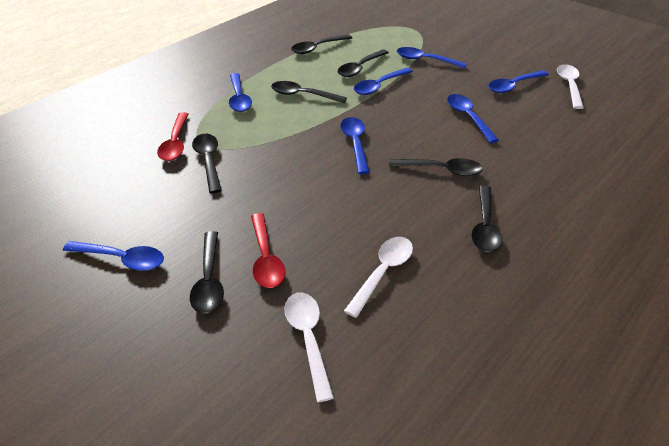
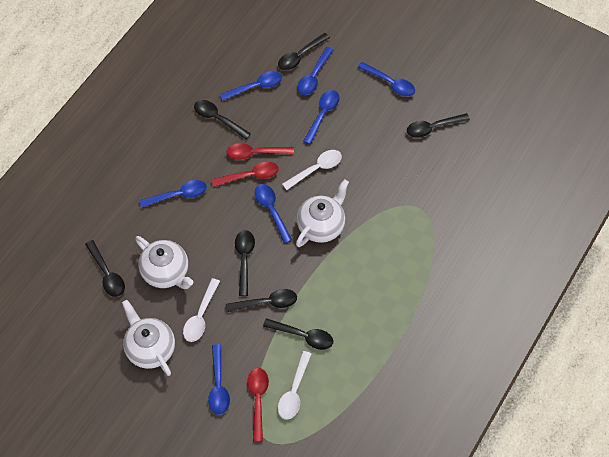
red spoon: 2 -> 3
white teapot: 0 -> 3

